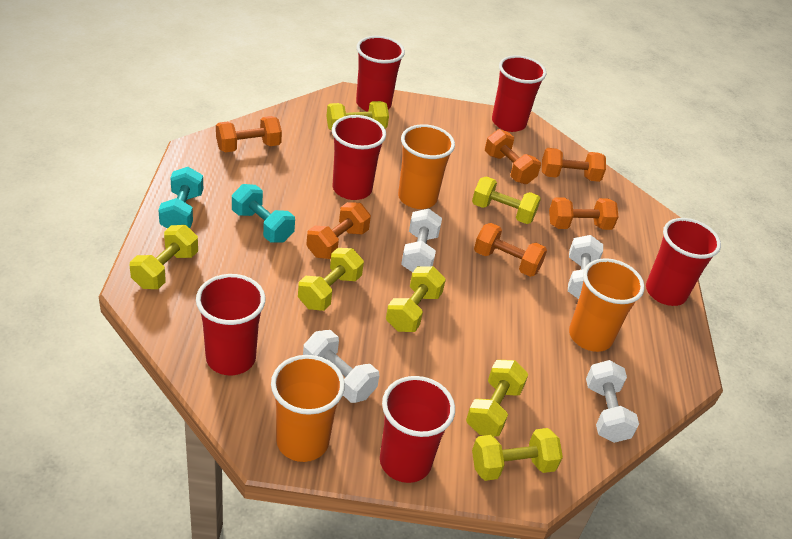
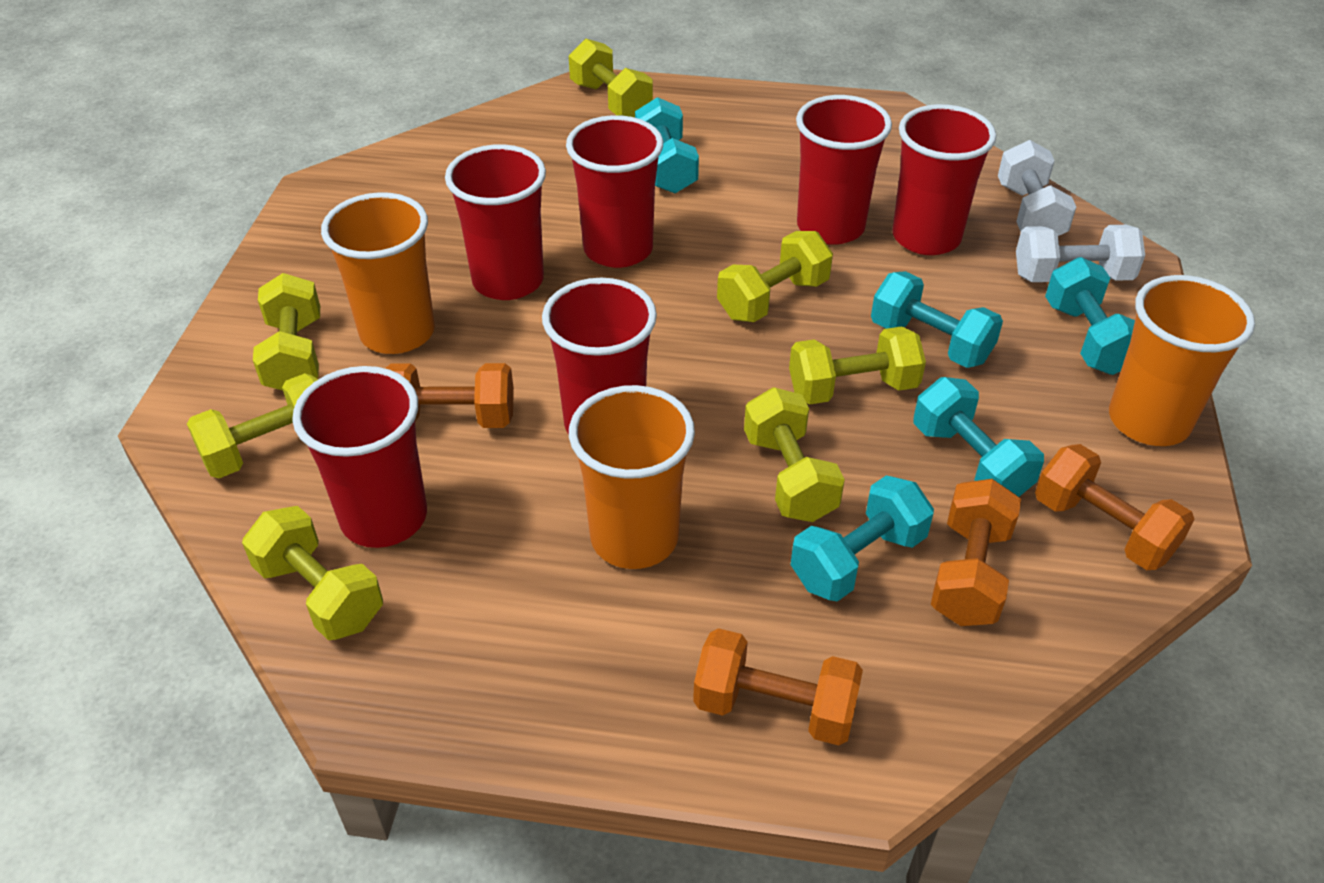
orange dumbbell: 6 -> 4
turquoise dumbbell: 2 -> 5
white dumbbell: 4 -> 2

